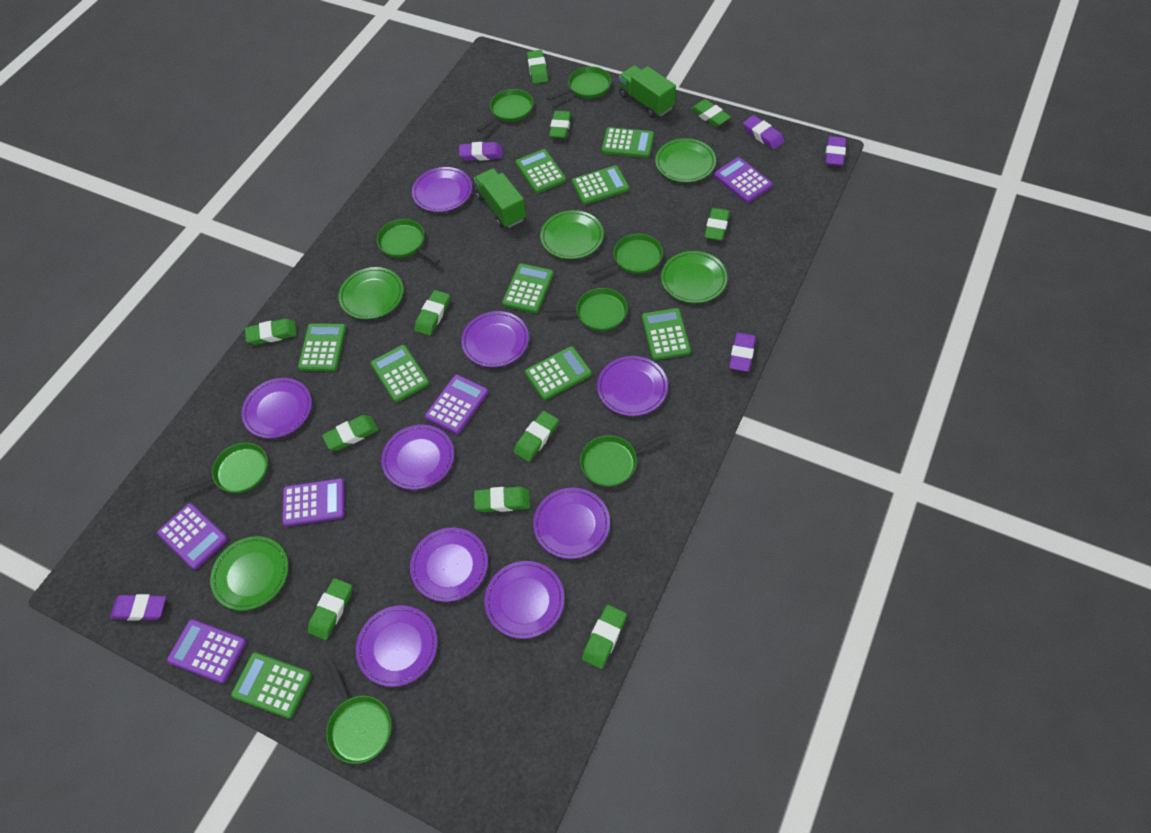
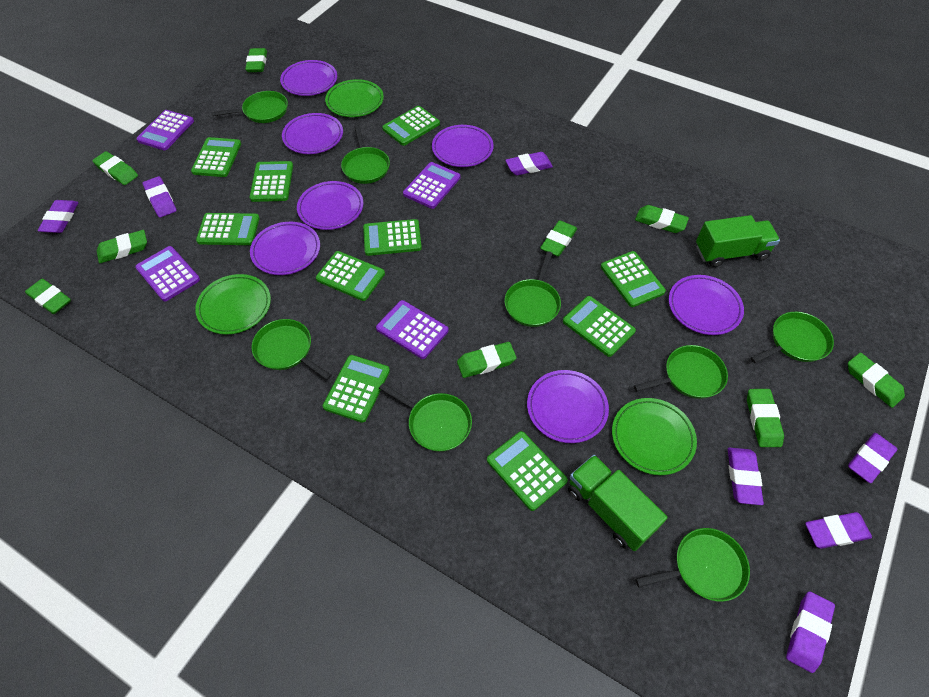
green calculator: 9 -> 10
green eraser: 11 -> 9
green plate: 5 -> 3
purple calculator: 5 -> 4
purple eraser: 5 -> 7
purple plate: 9 -> 7

